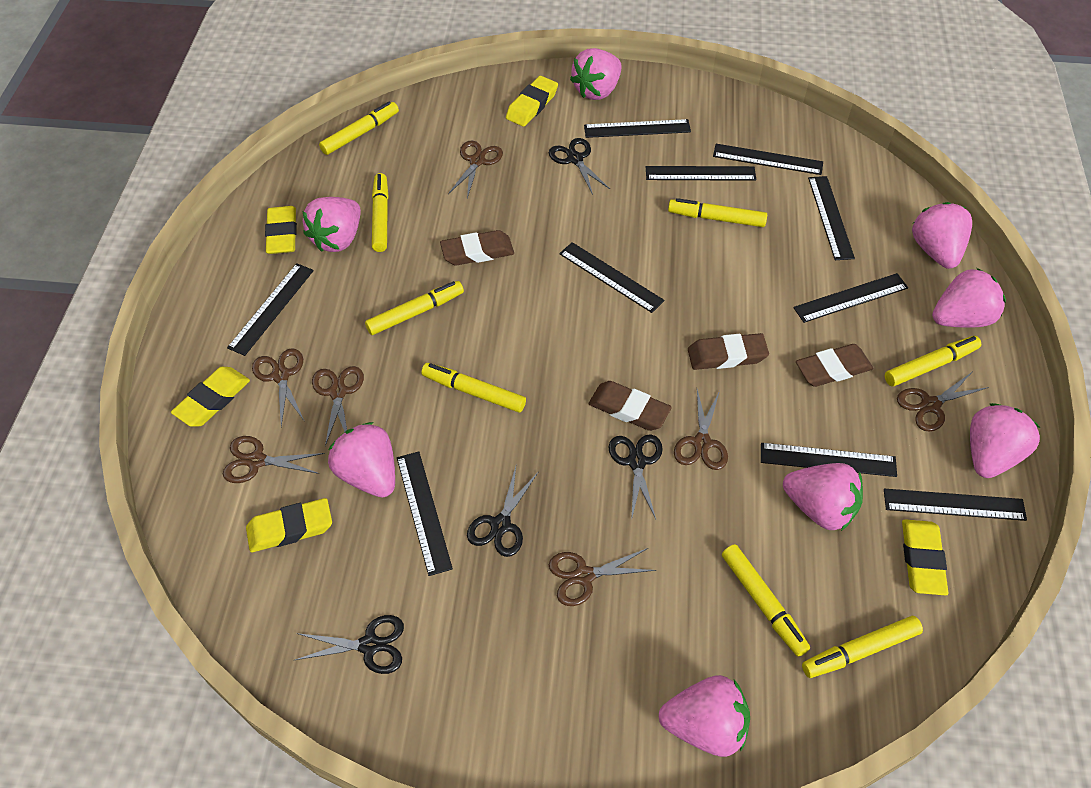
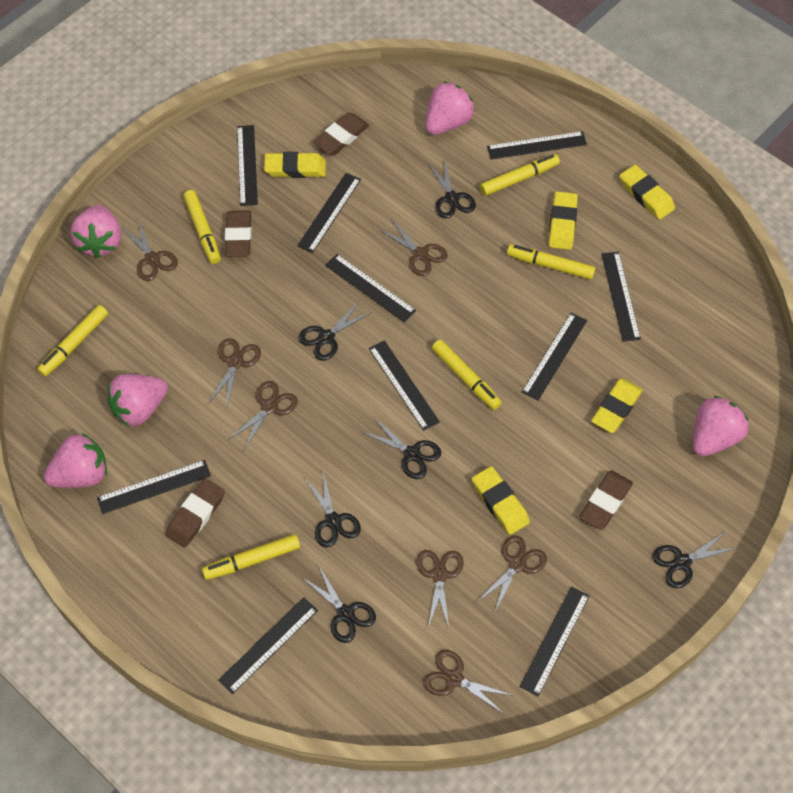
black scissors: 4 -> 6
pink strawberry: 8 -> 5
yellow marker: 8 -> 6

